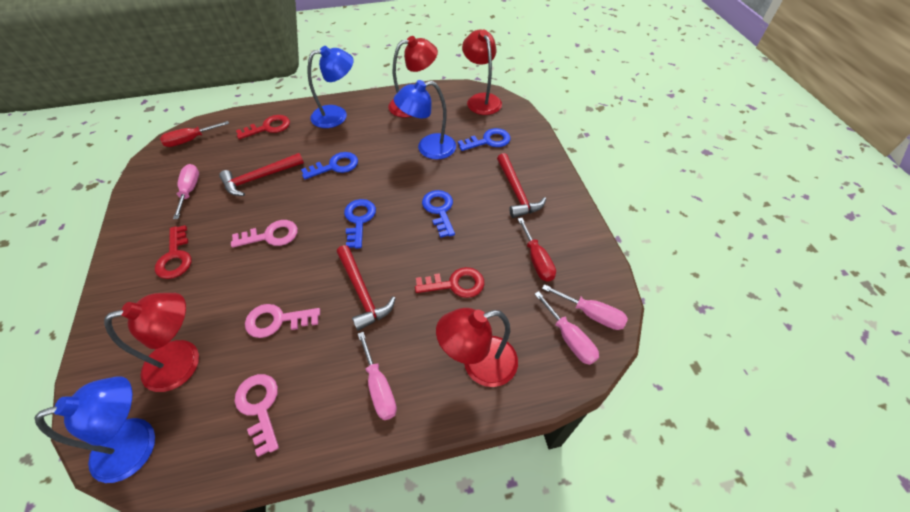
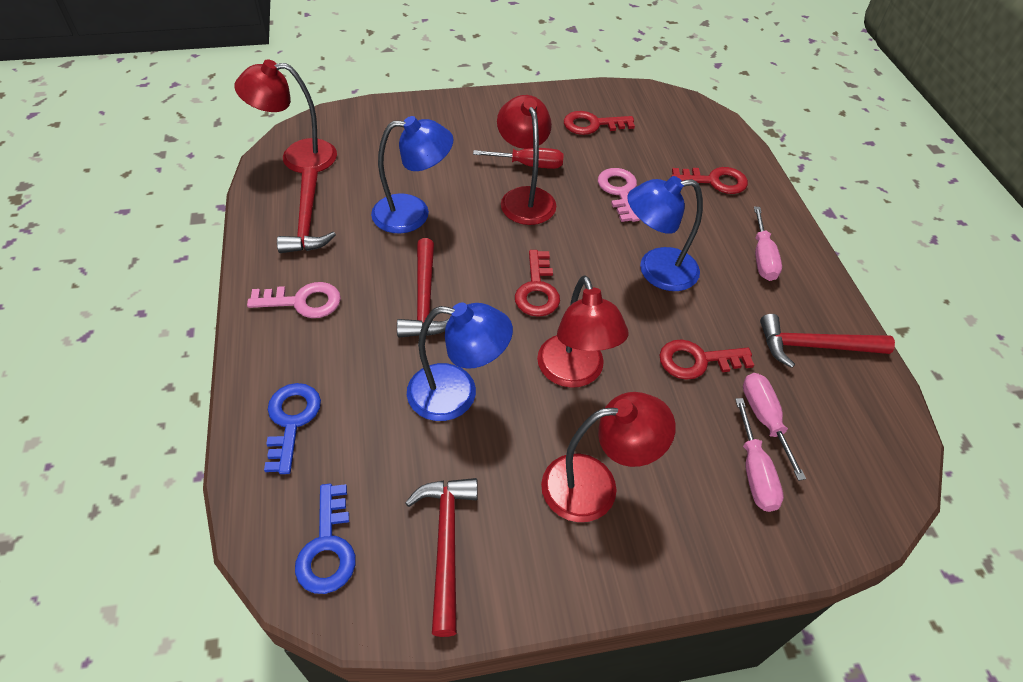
blue key: 4 -> 2
pink key: 3 -> 2
pink screwdriver: 4 -> 3
red hammer: 3 -> 4
red key: 3 -> 4
red screwdriver: 2 -> 1

